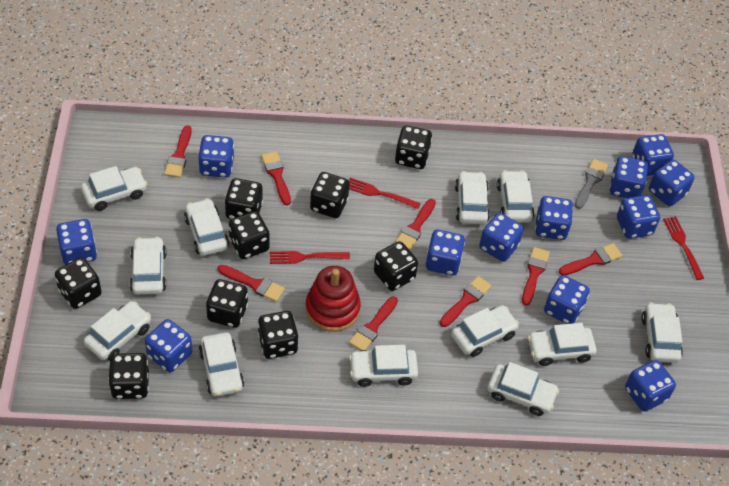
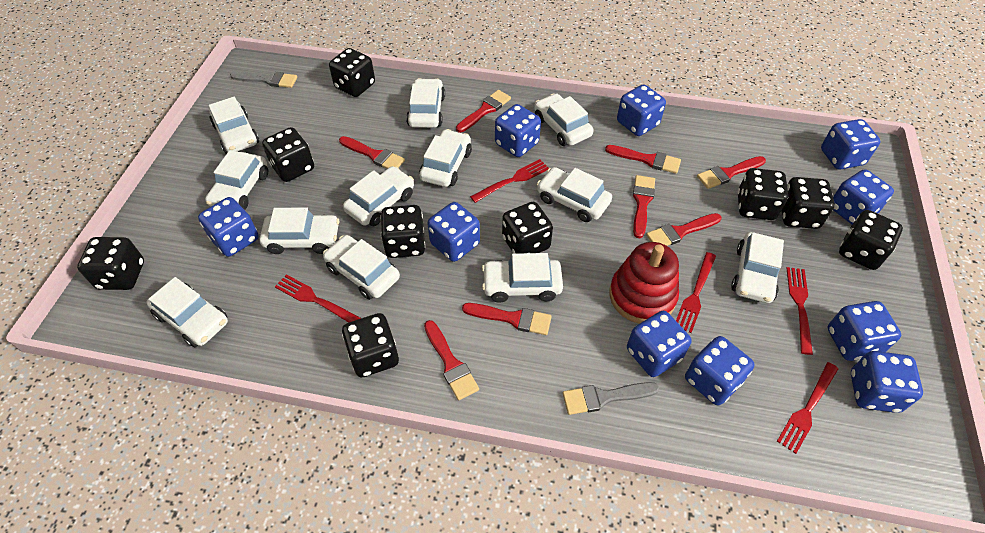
blue dice: 12 -> 10
grey brush: 1 -> 2
red fork: 3 -> 5

